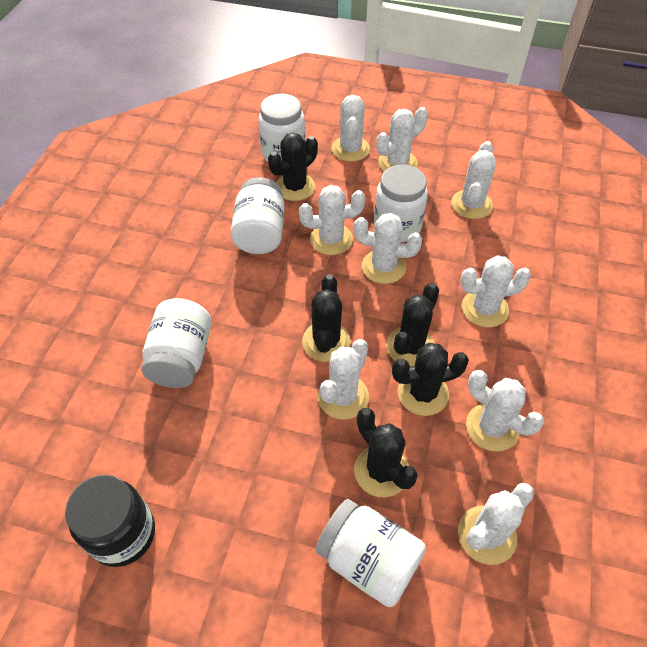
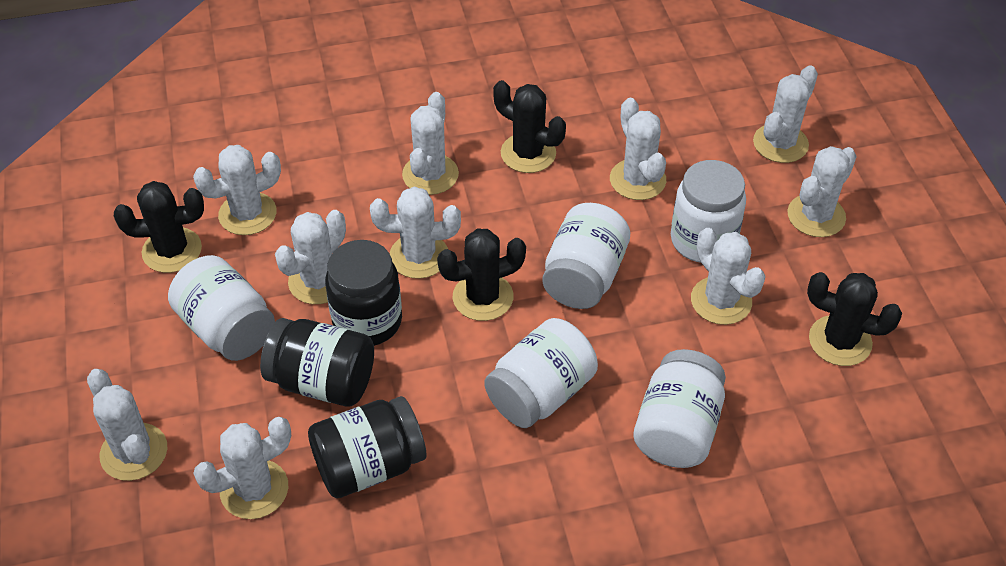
black cactus: 5 -> 4
black jar: 1 -> 3
white cactus: 9 -> 10

